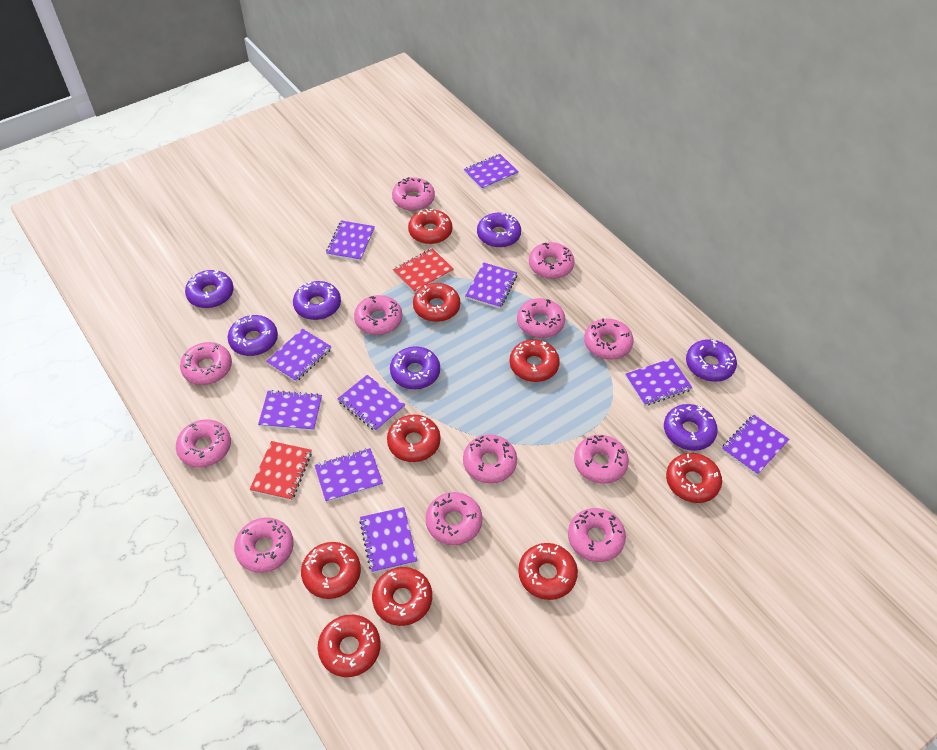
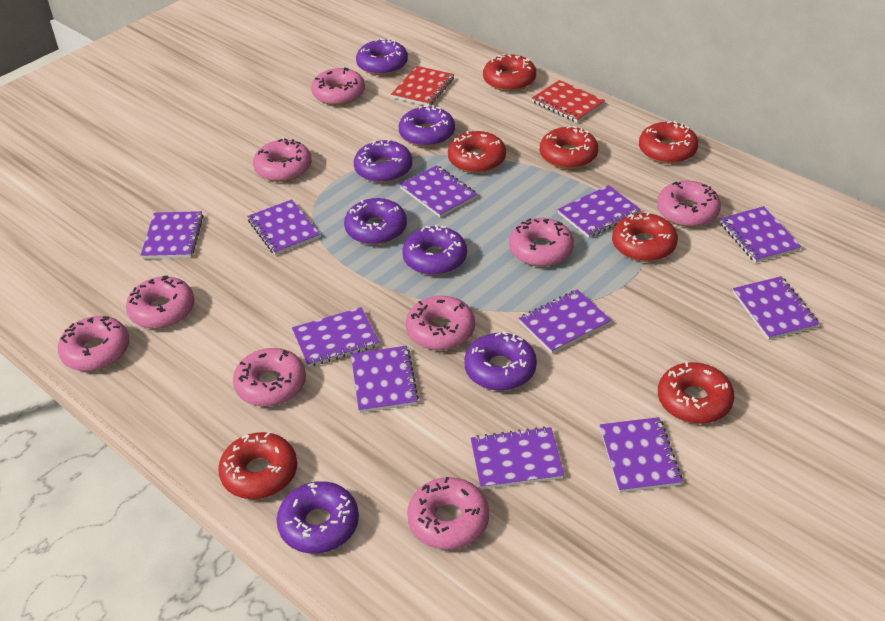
pink donut: 12 -> 9
purple notebook: 10 -> 11
red donut: 9 -> 7

